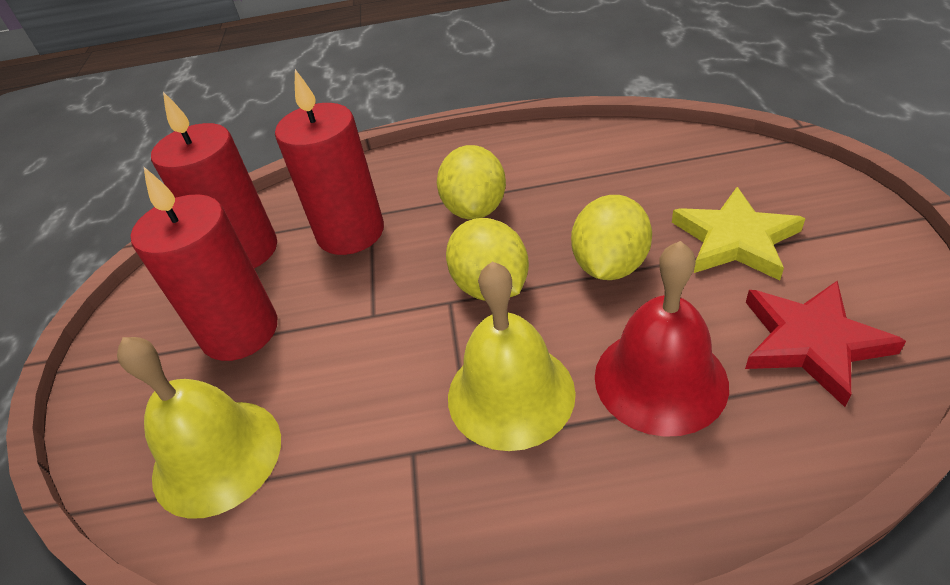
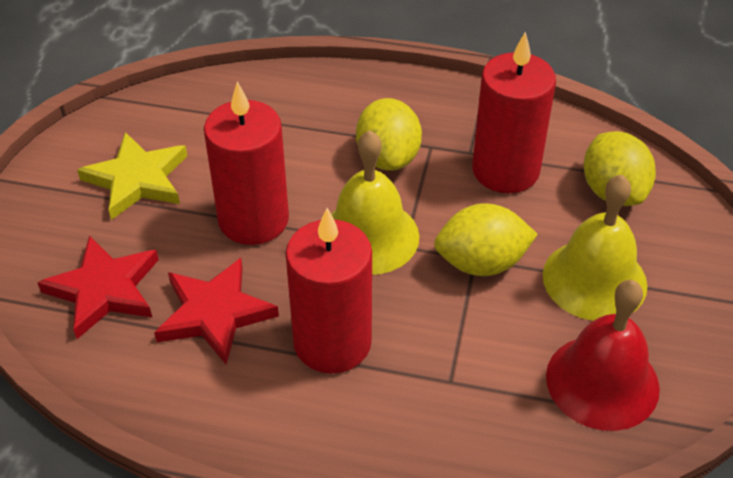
red star: 1 -> 2

